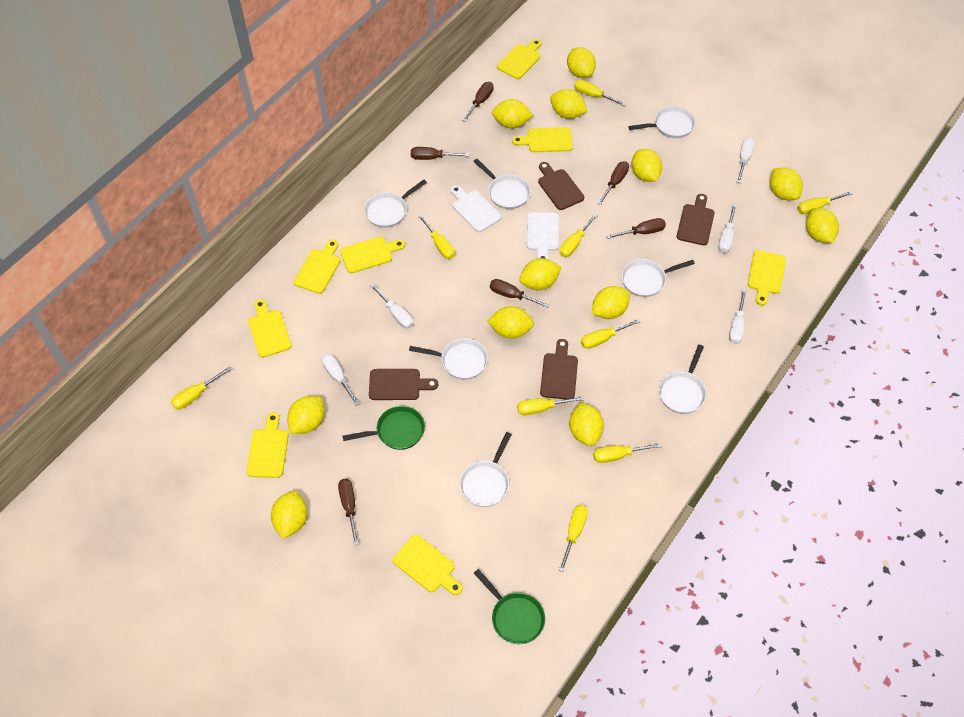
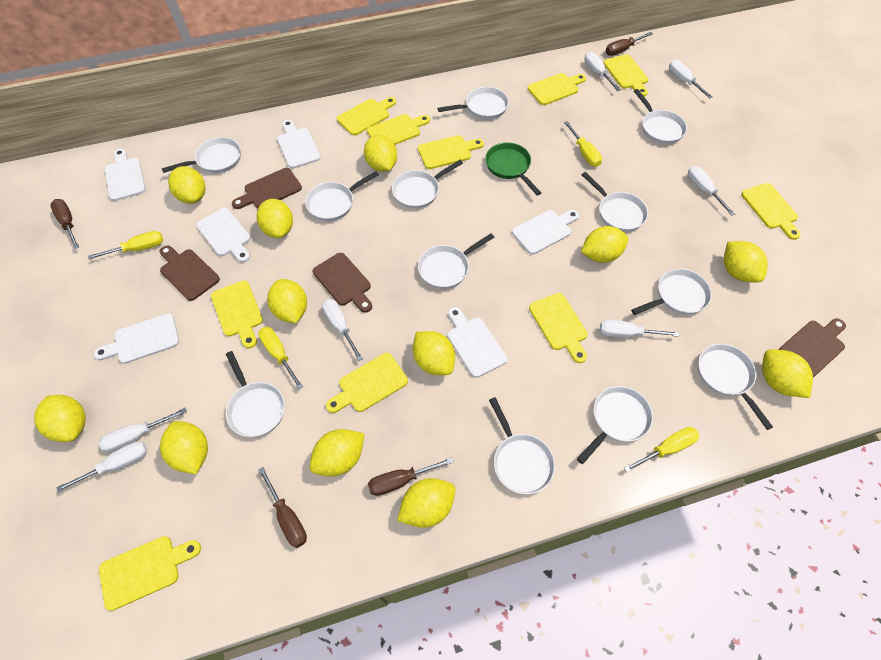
brown screwdriver: 6 -> 4
green pan: 2 -> 1
white cutting board: 2 -> 6
white pan: 7 -> 12
white screwdriver: 5 -> 7
yellow cutting board: 8 -> 10
yellow screwdriver: 9 -> 4

